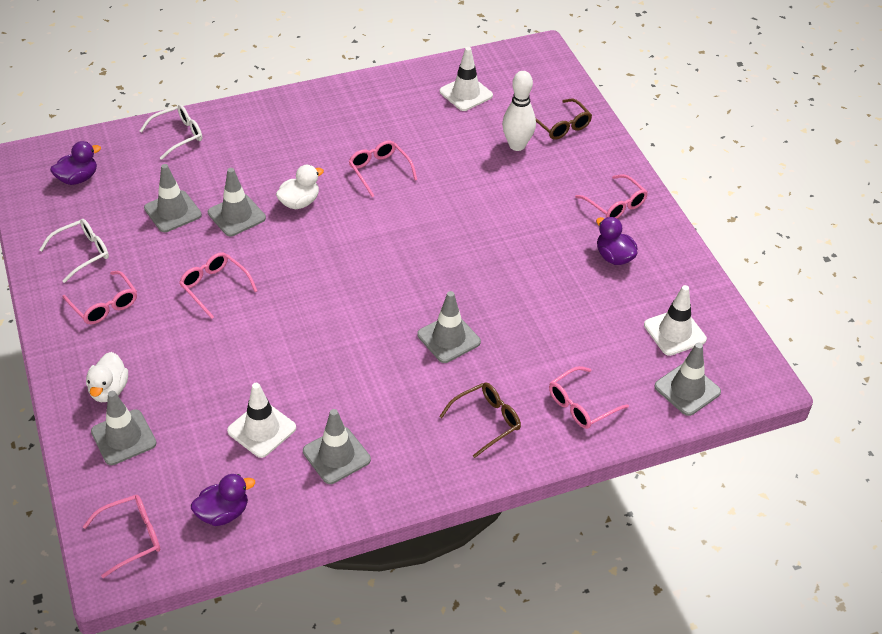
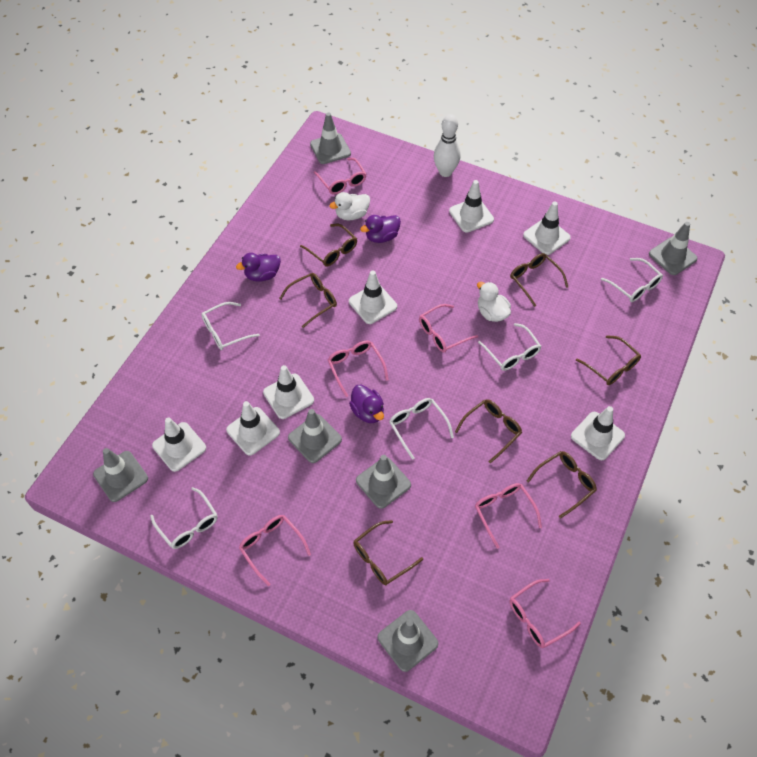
brown glasses: 2 -> 7
white glasses: 2 -> 5
white traffic cone: 3 -> 7

